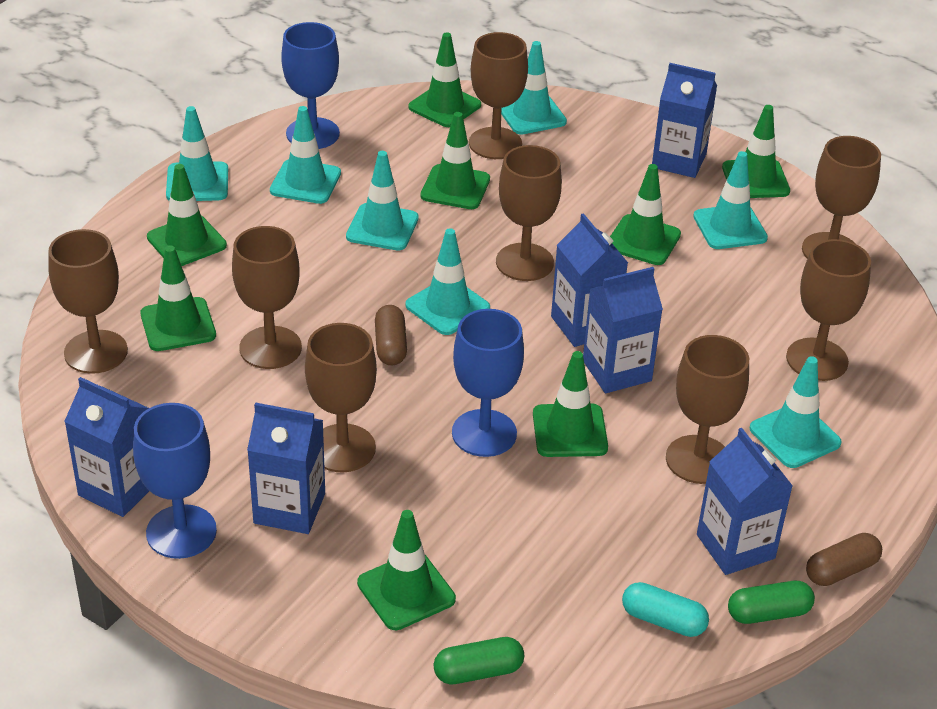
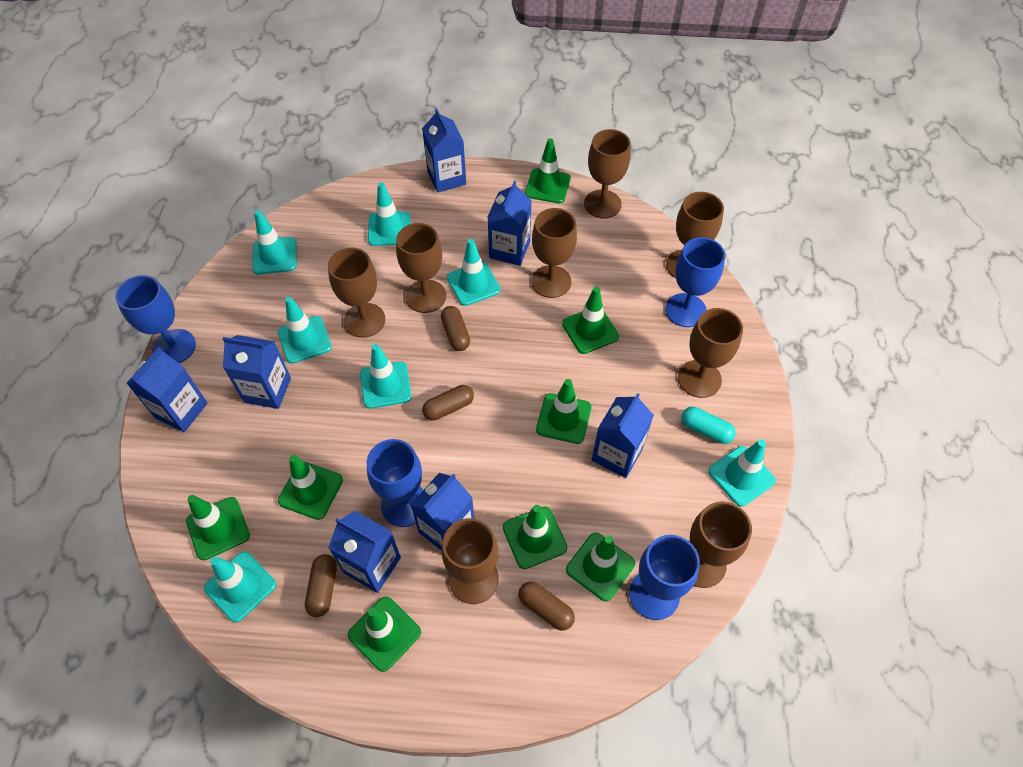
blue carton: 6 -> 7
blue goblet: 3 -> 4
brown capsule: 2 -> 4
green capsule: 2 -> 0

